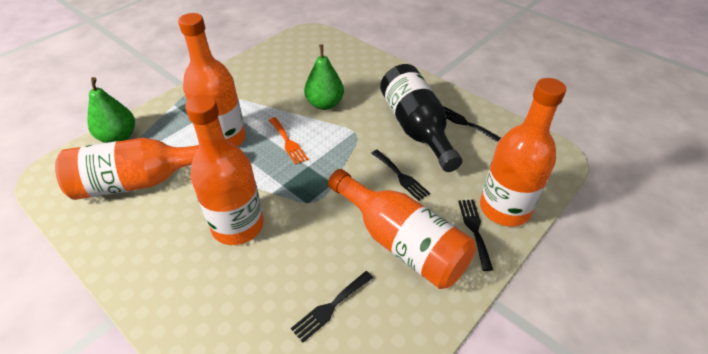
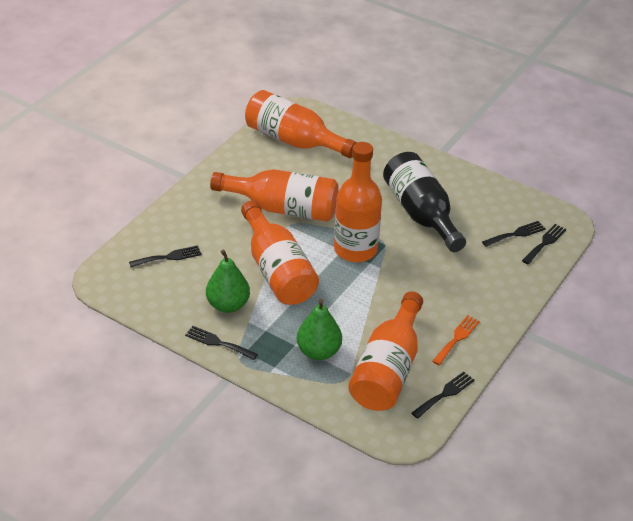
black fork: 4 -> 5

